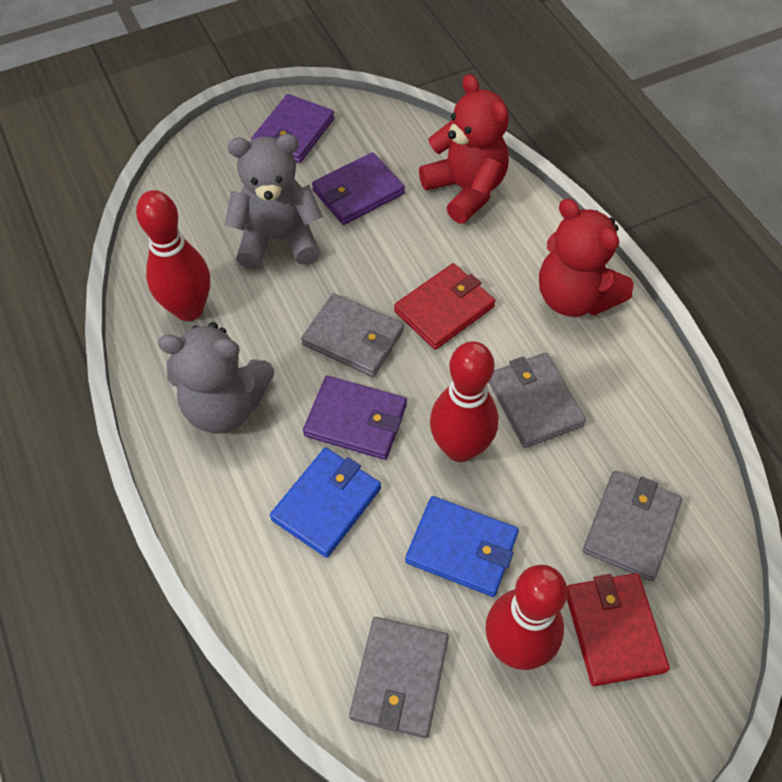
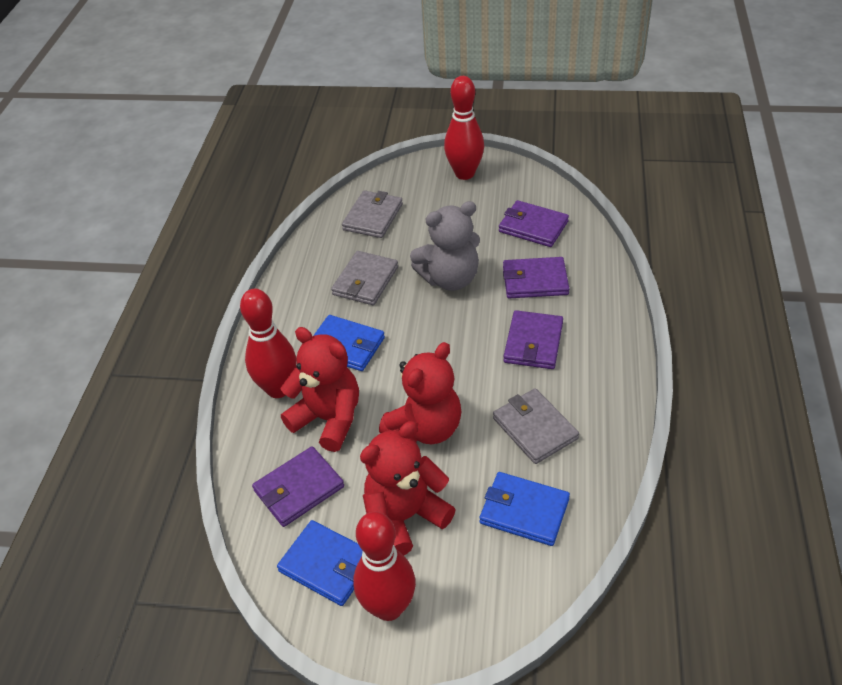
blue wallet: 2 -> 3
grey teddy bear: 2 -> 1
grey wallet: 4 -> 3
purple wallet: 3 -> 4
red teddy bear: 2 -> 3
red wallet: 2 -> 0

